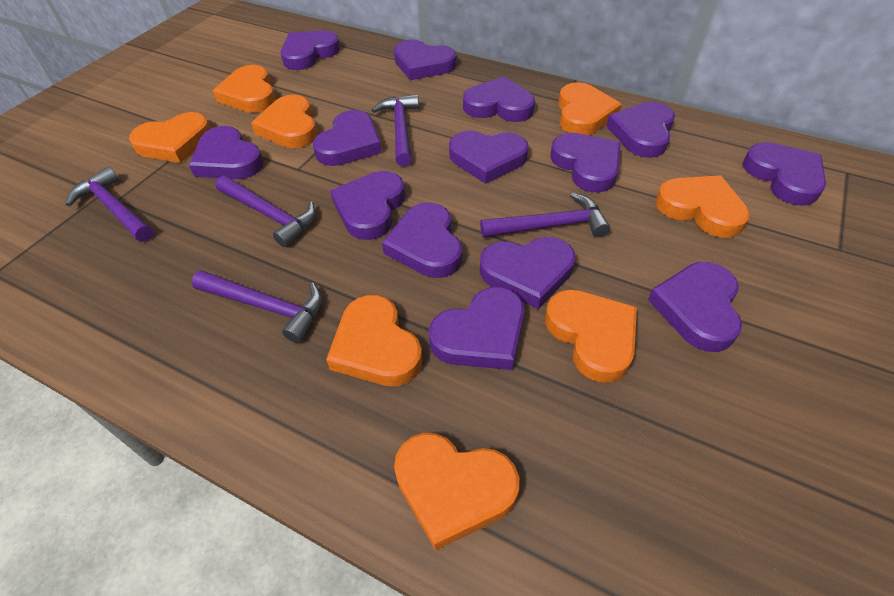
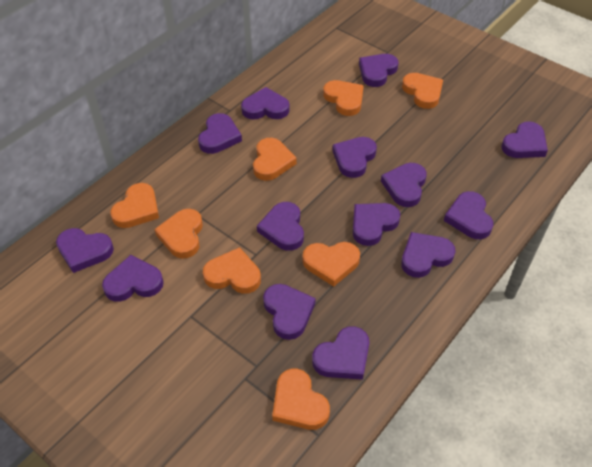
purple hammer: 5 -> 0

